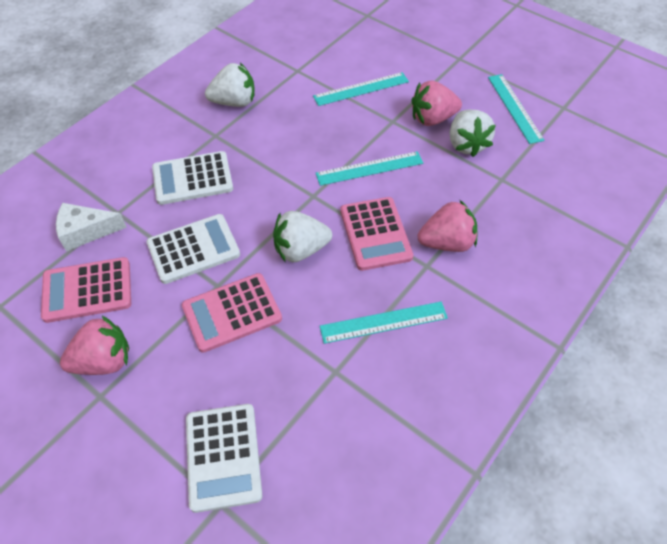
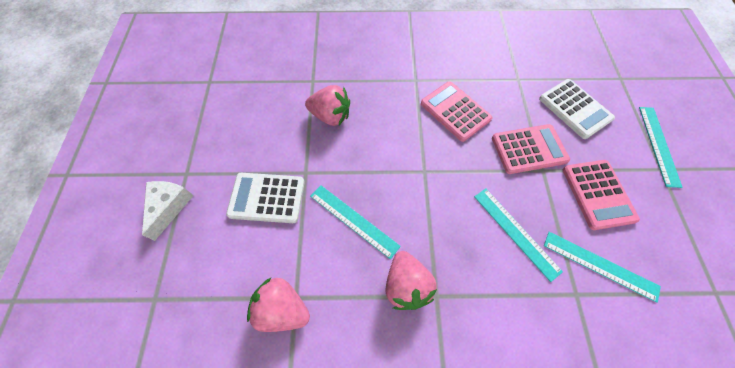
white calculator: 3 -> 2
white strawberry: 3 -> 0

